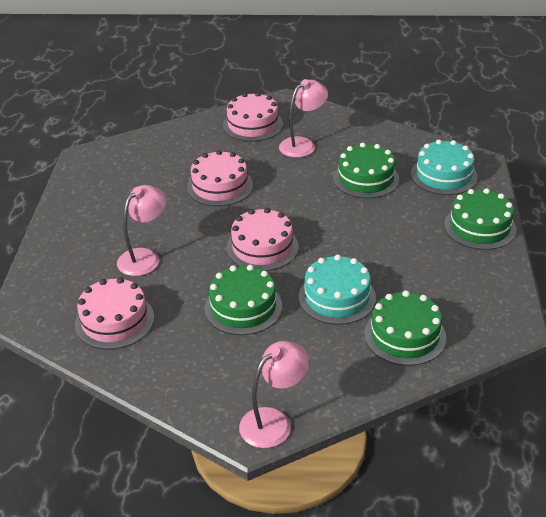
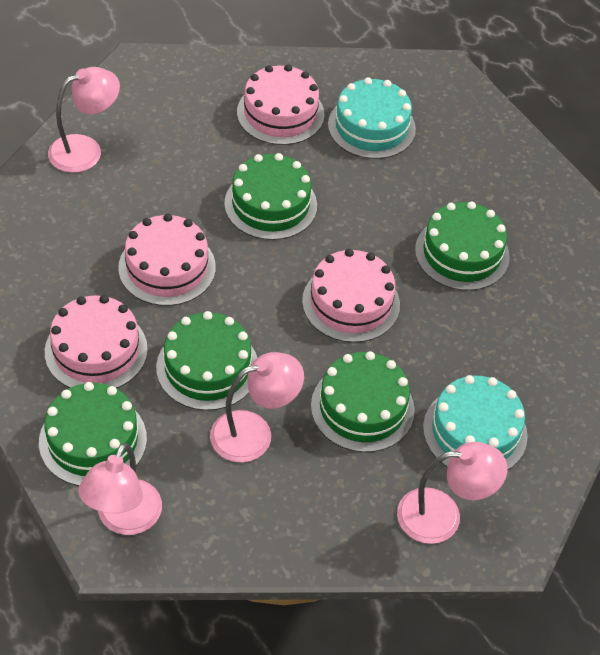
green cake: 4 -> 5
pink lamp: 3 -> 4

